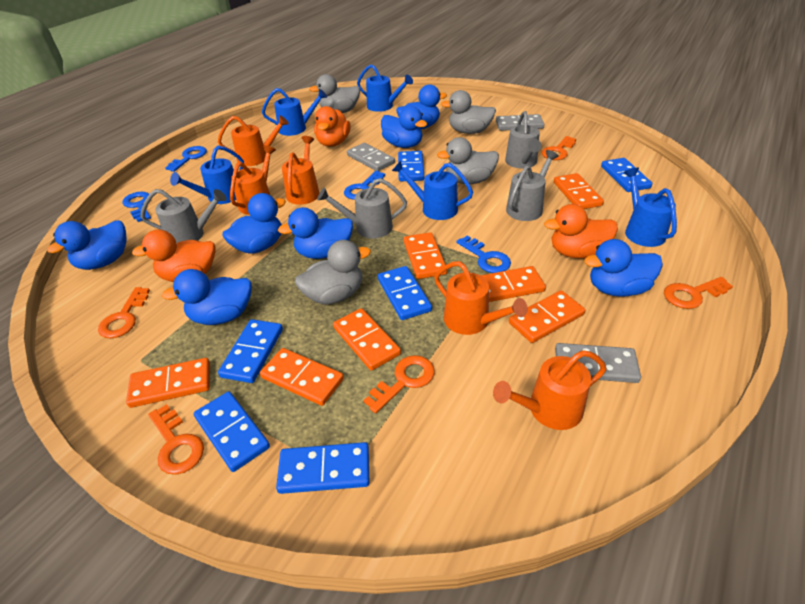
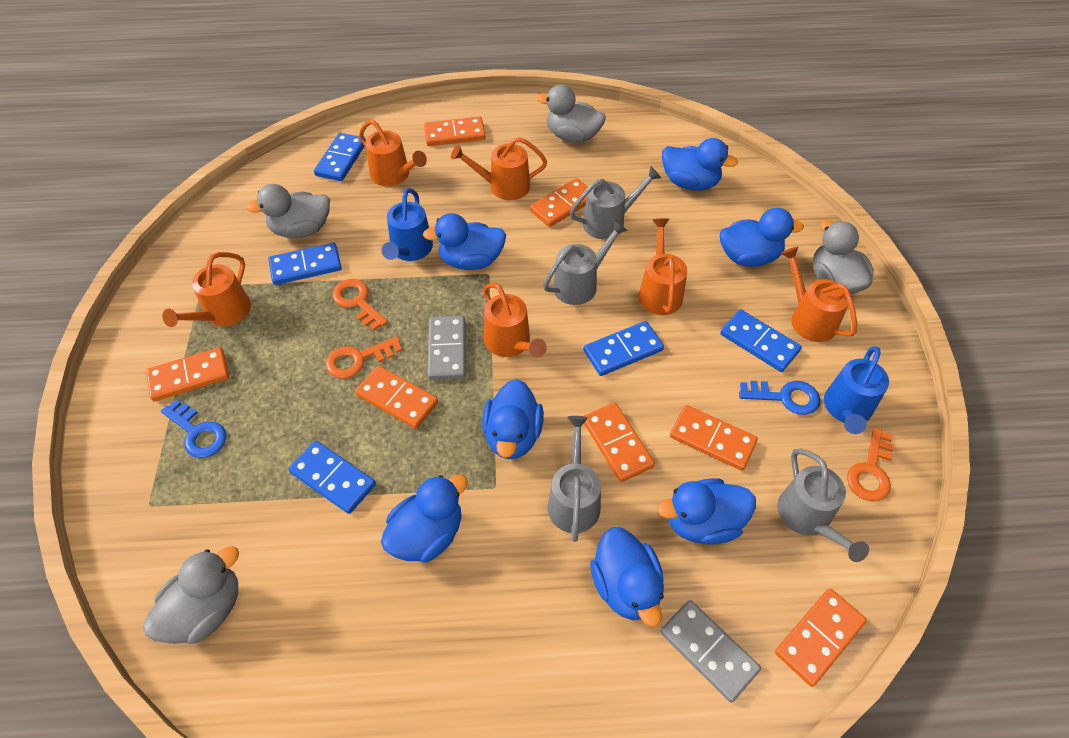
blue domino: 6 -> 5
blue key: 4 -> 2
blue watering can: 5 -> 2
grey domino: 3 -> 2
orange duck: 3 -> 0
orange key: 5 -> 3
orange watering can: 5 -> 6

